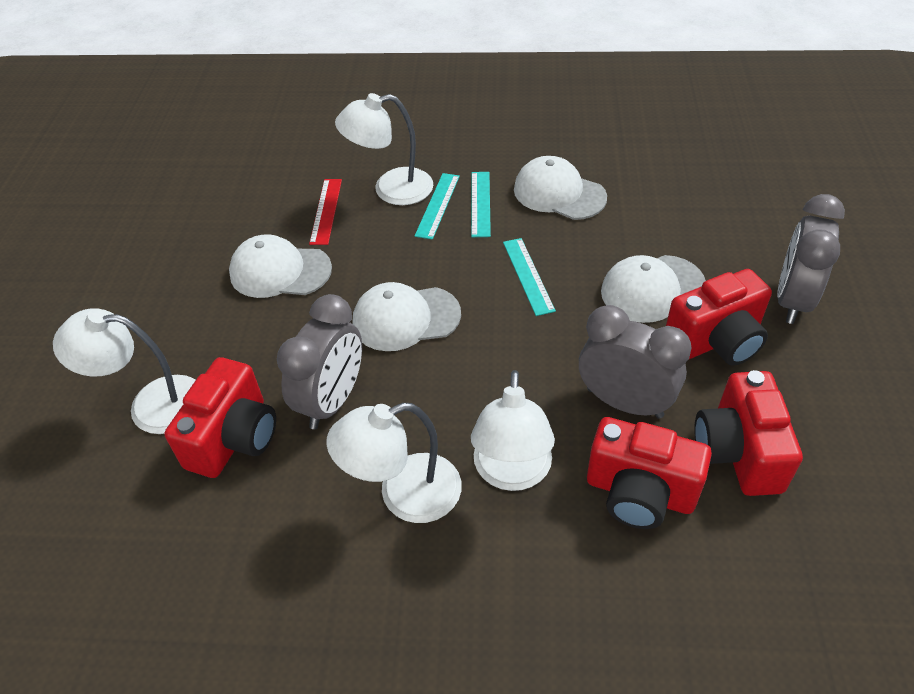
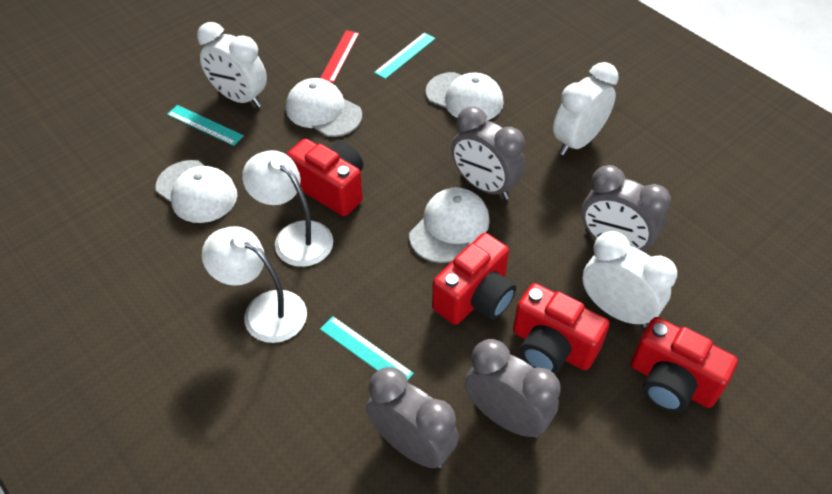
grey clock: 3 -> 4
white clock: 0 -> 3
white lamp: 4 -> 2

